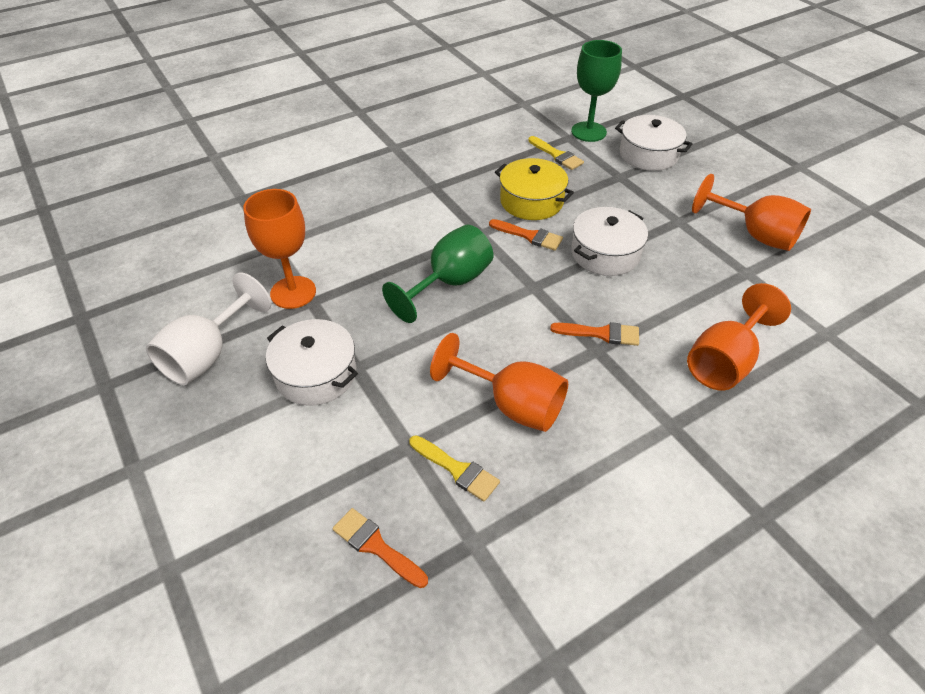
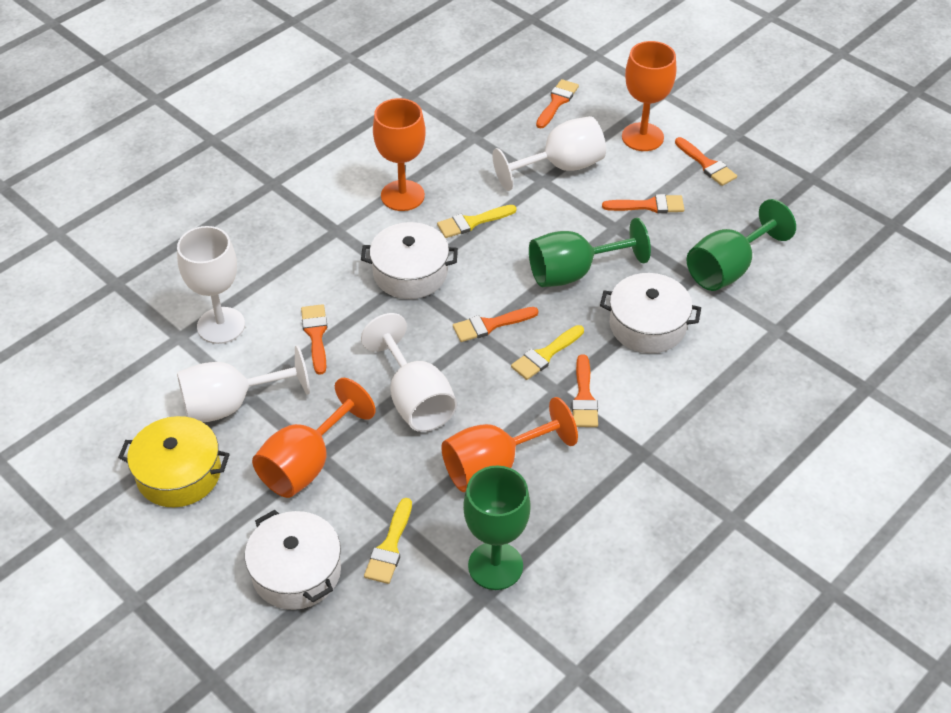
green goblet: 2 -> 3
orange brush: 3 -> 6
white goblet: 1 -> 4
yellow brush: 2 -> 3

